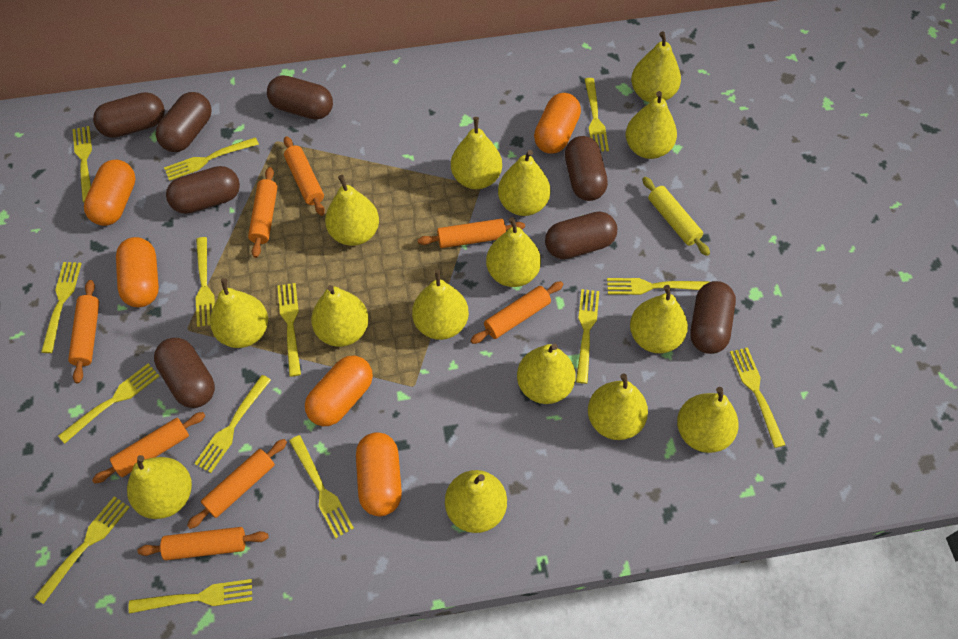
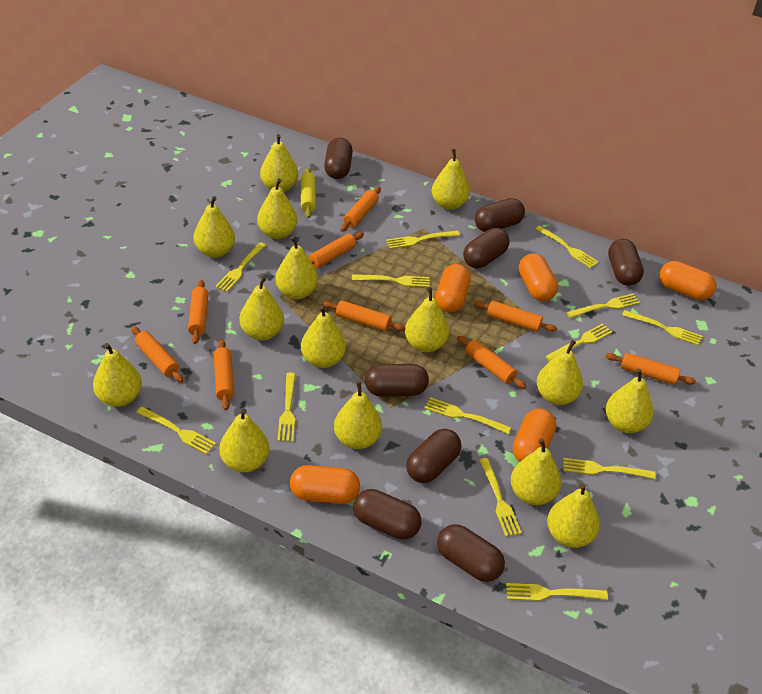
orange rolling pin: 8 -> 9
yellow fork: 14 -> 13

